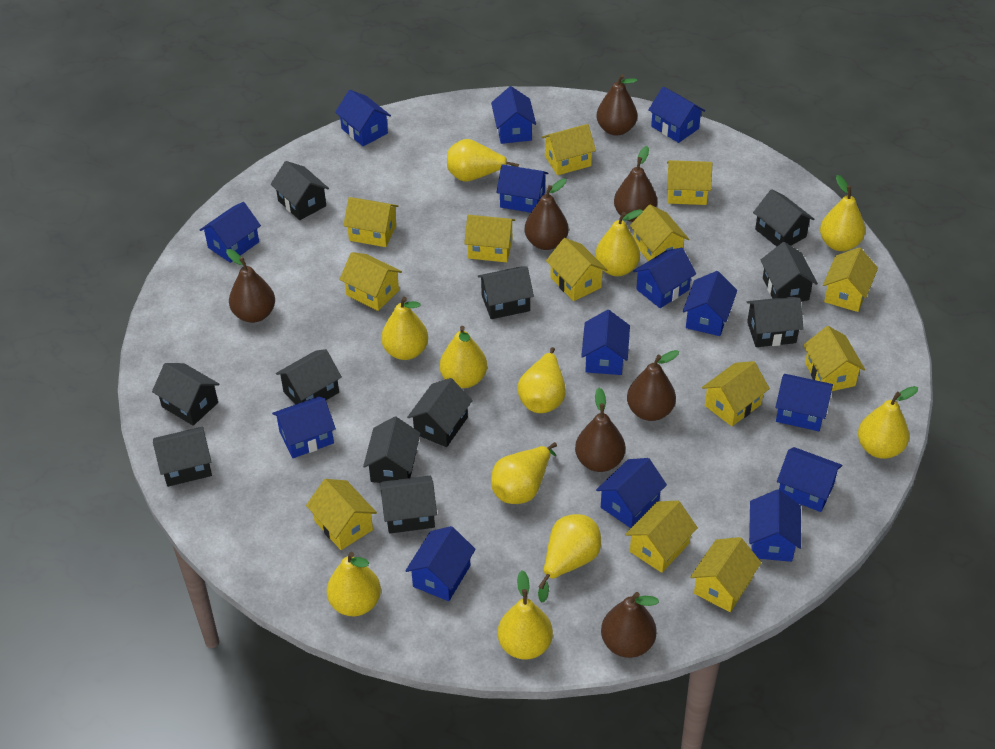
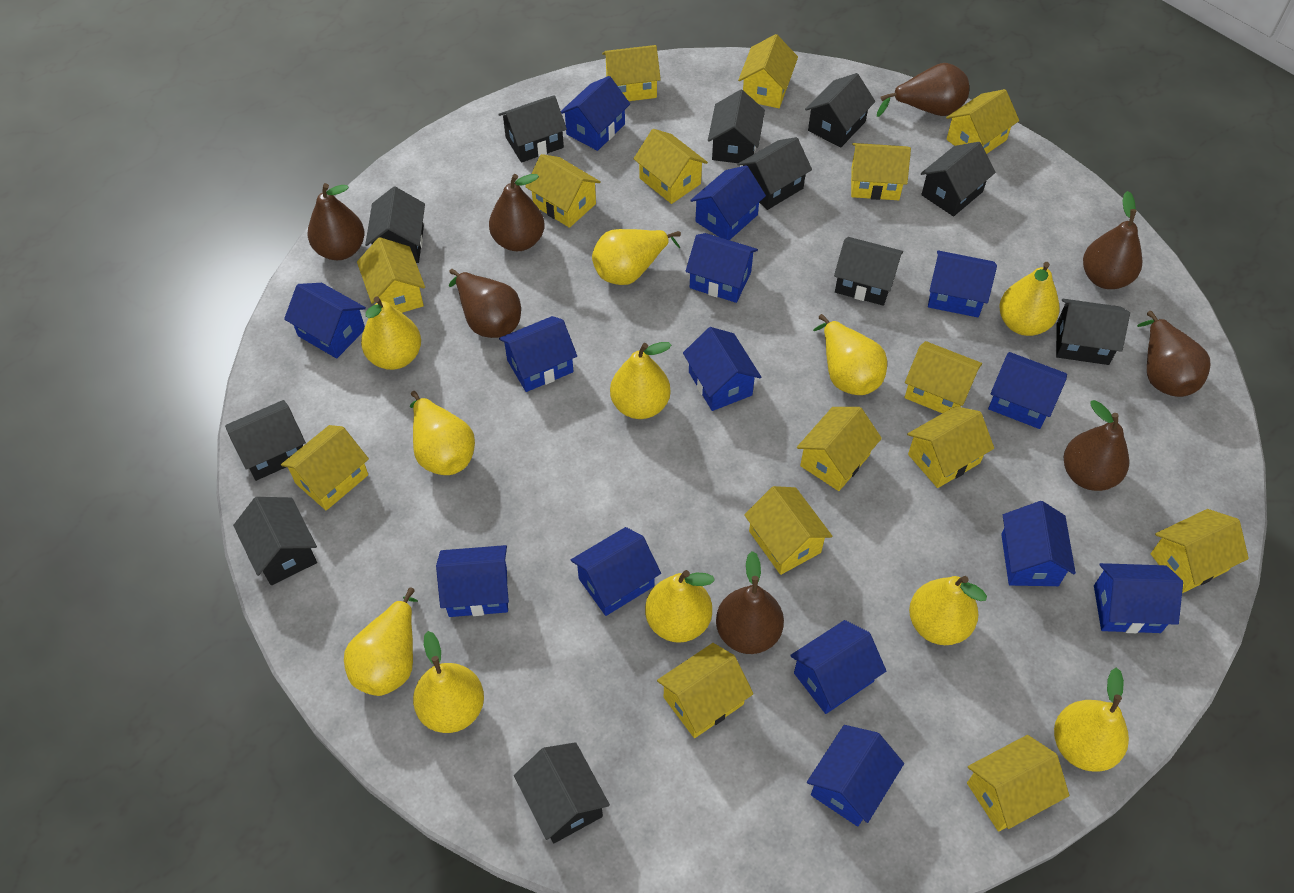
brown pear: 7 -> 8
yellow house: 13 -> 15

